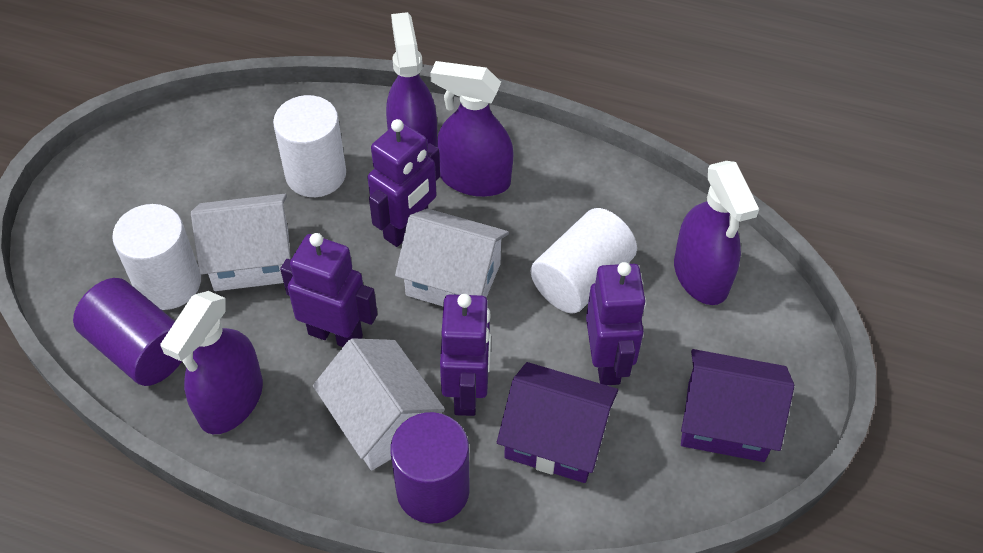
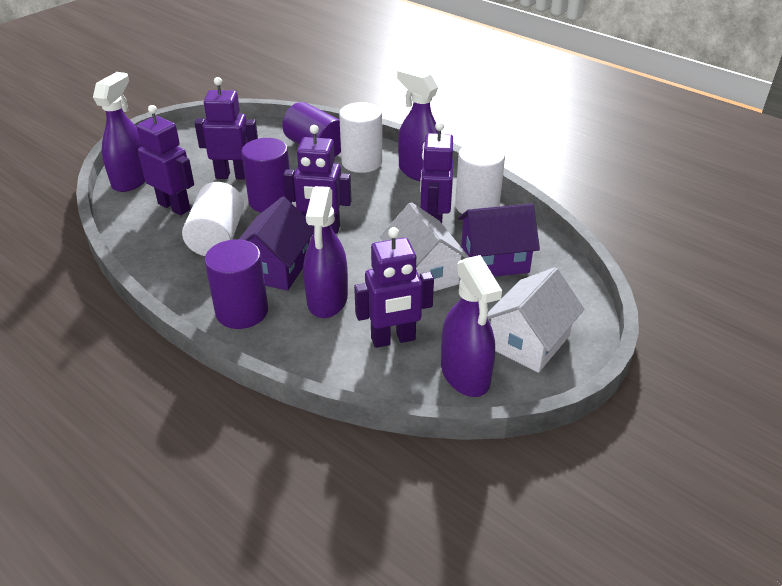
purple cylinder: 2 -> 3
purple robot: 4 -> 5
white house: 3 -> 2

